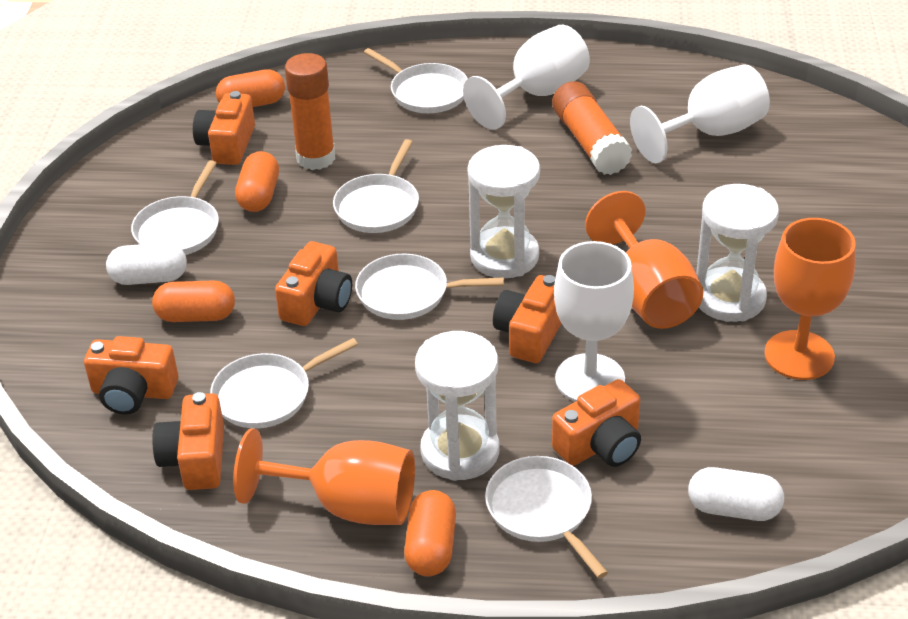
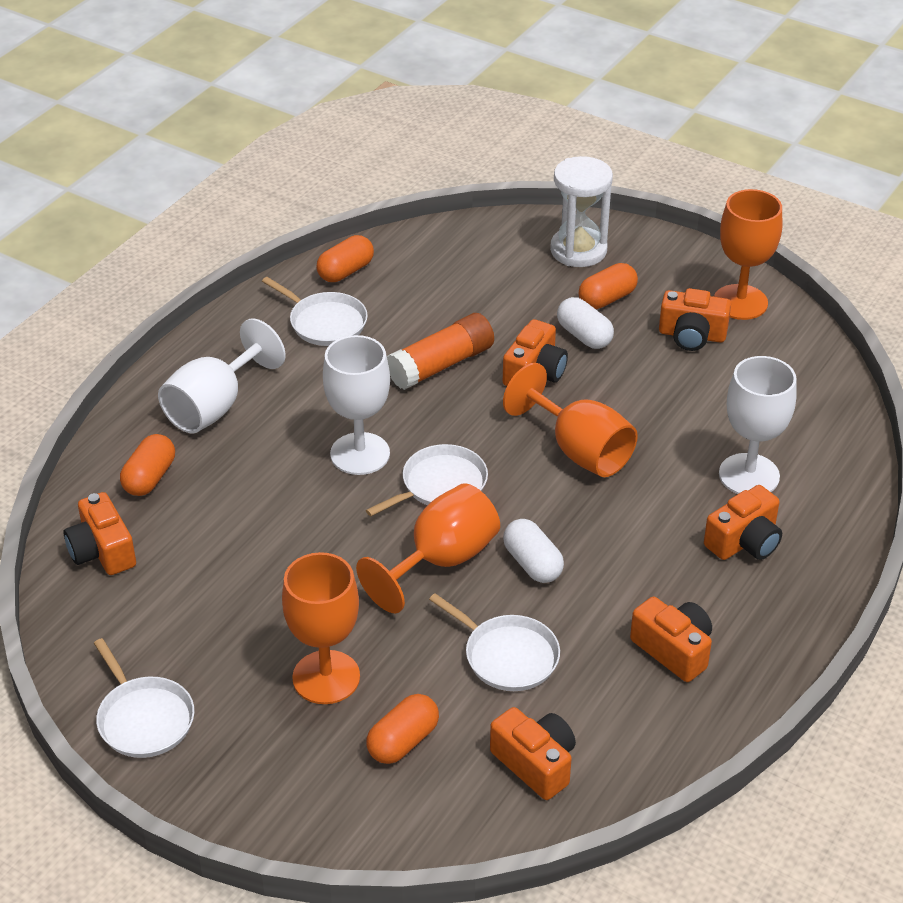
orange glue stick: 2 -> 1
orange goblet: 3 -> 4
white hourglass: 3 -> 1
white pan: 6 -> 4

